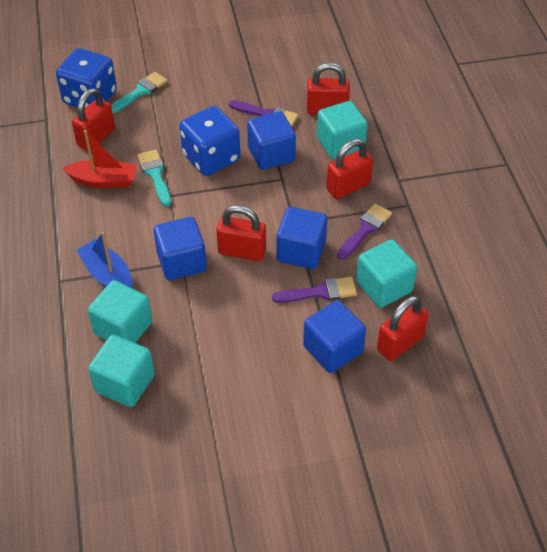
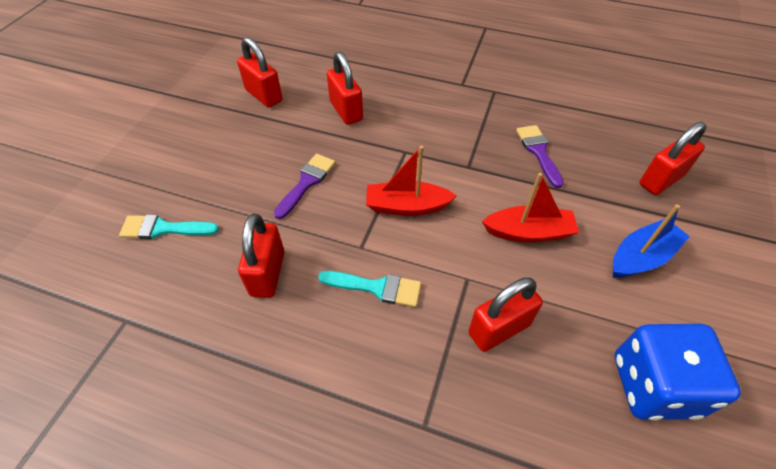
blue cube: 4 -> 0
blue dice: 2 -> 1
purple brush: 3 -> 2
red boat: 1 -> 2
turquoise cube: 4 -> 0

